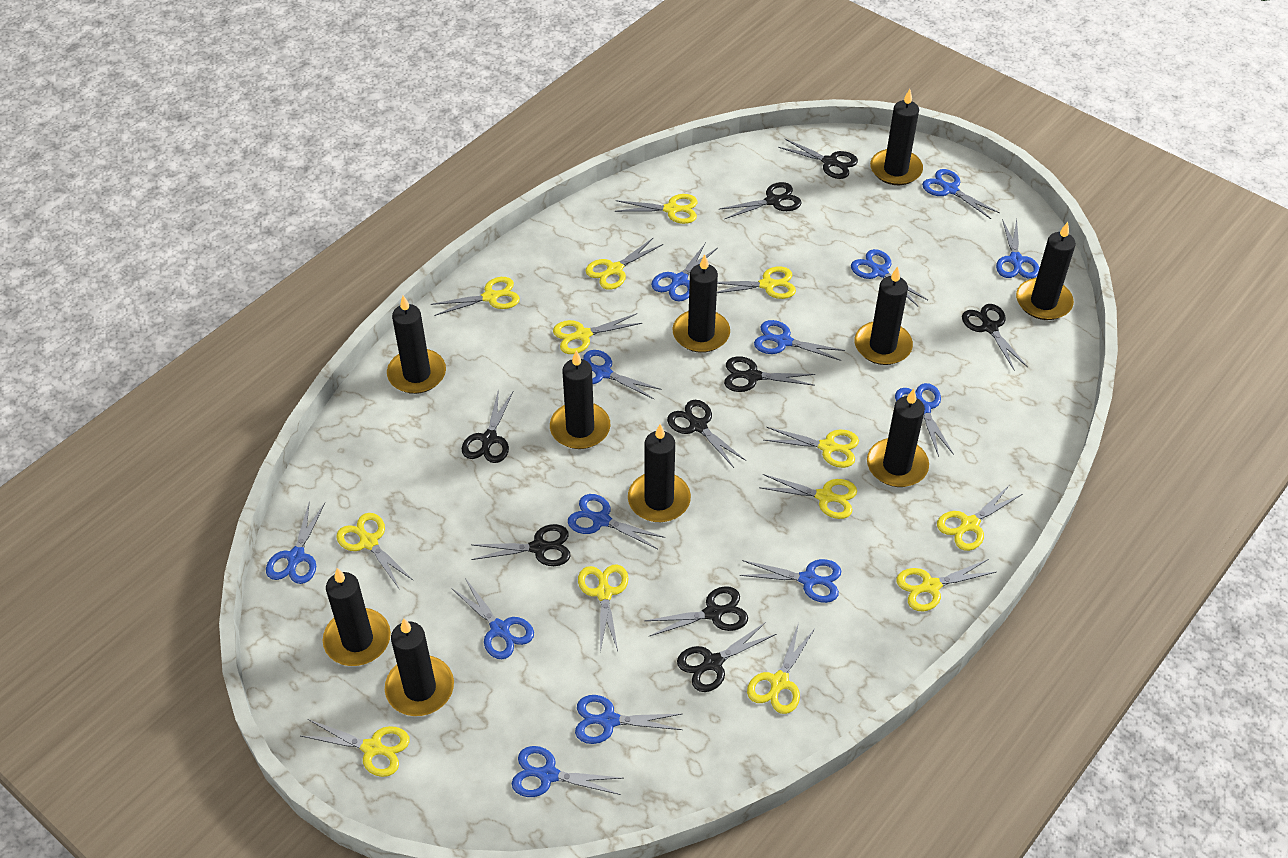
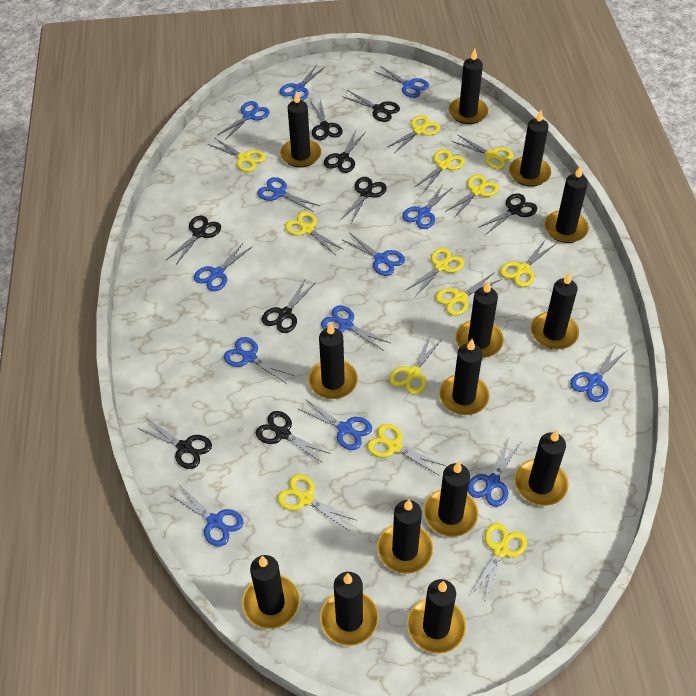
black candle: 10 -> 14

